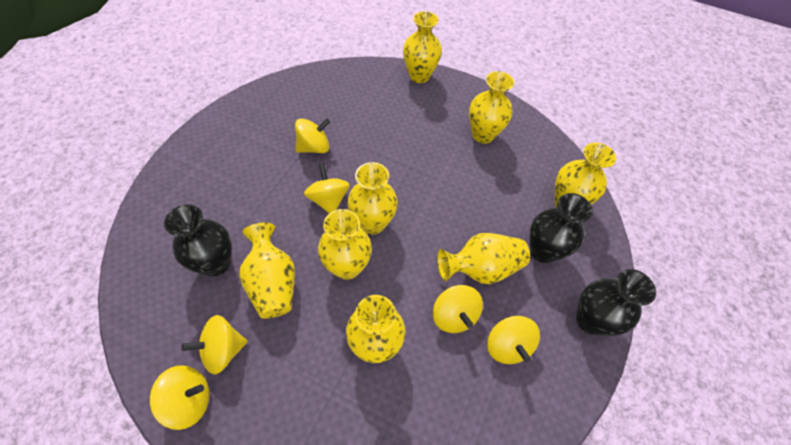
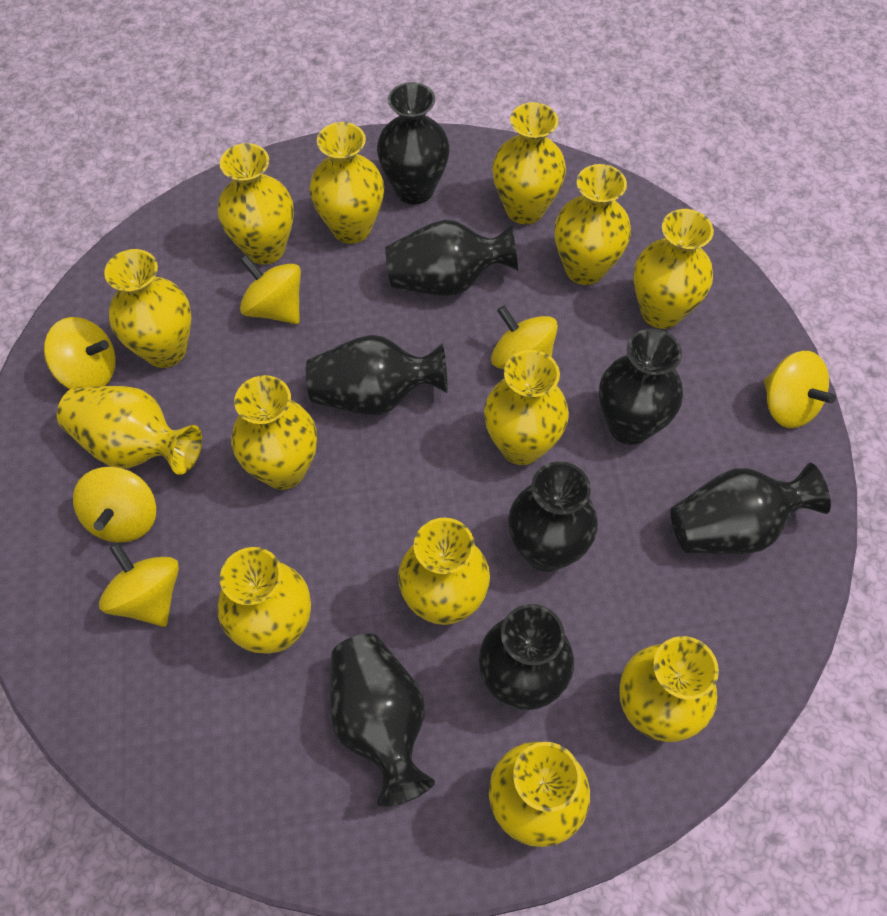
black vase: 3 -> 8
yellow vase: 8 -> 13

